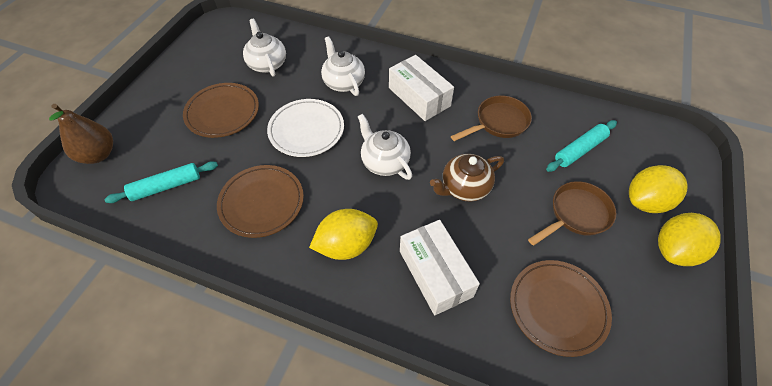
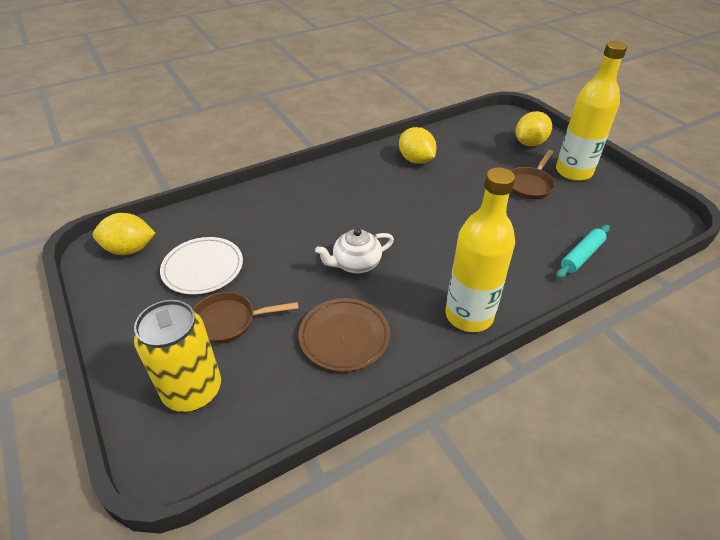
brown pear: 1 -> 0
brown plate: 3 -> 1
brown teapot: 1 -> 0
turquoise rolling pin: 2 -> 1
white box: 2 -> 0
white teapot: 3 -> 1
yellow bottle: 0 -> 2
yellow can: 0 -> 1

